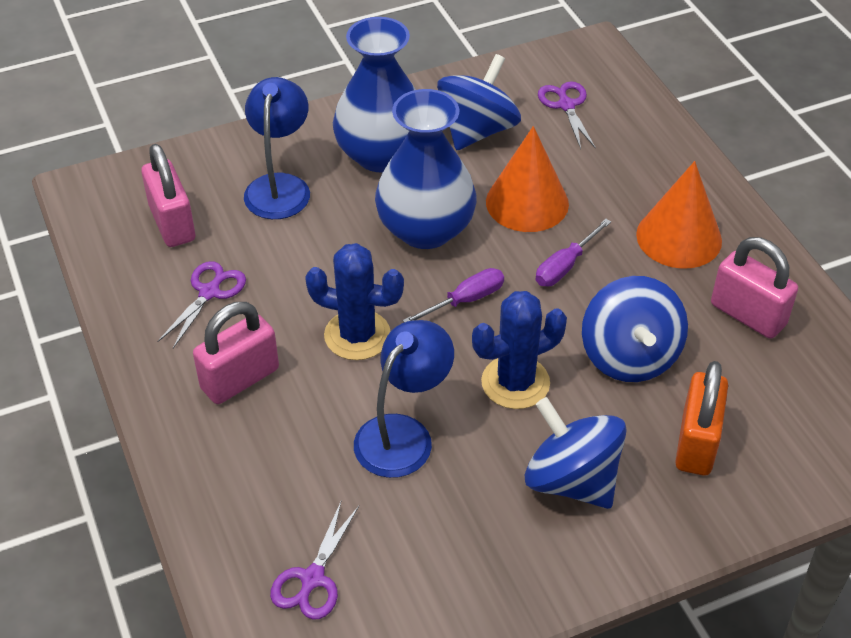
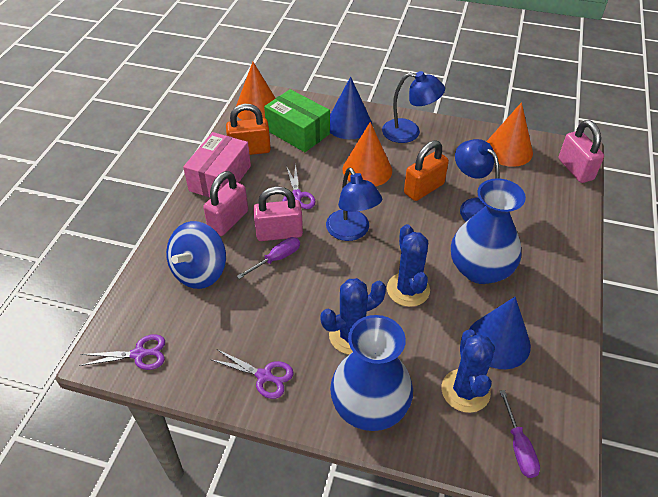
blue cactus: 2 -> 3
blue cone: 0 -> 2
blue lamp: 2 -> 3
blue spinning top: 3 -> 1
green box: 0 -> 1
orange cone: 2 -> 3
orange padlock: 1 -> 2
pink box: 0 -> 1

